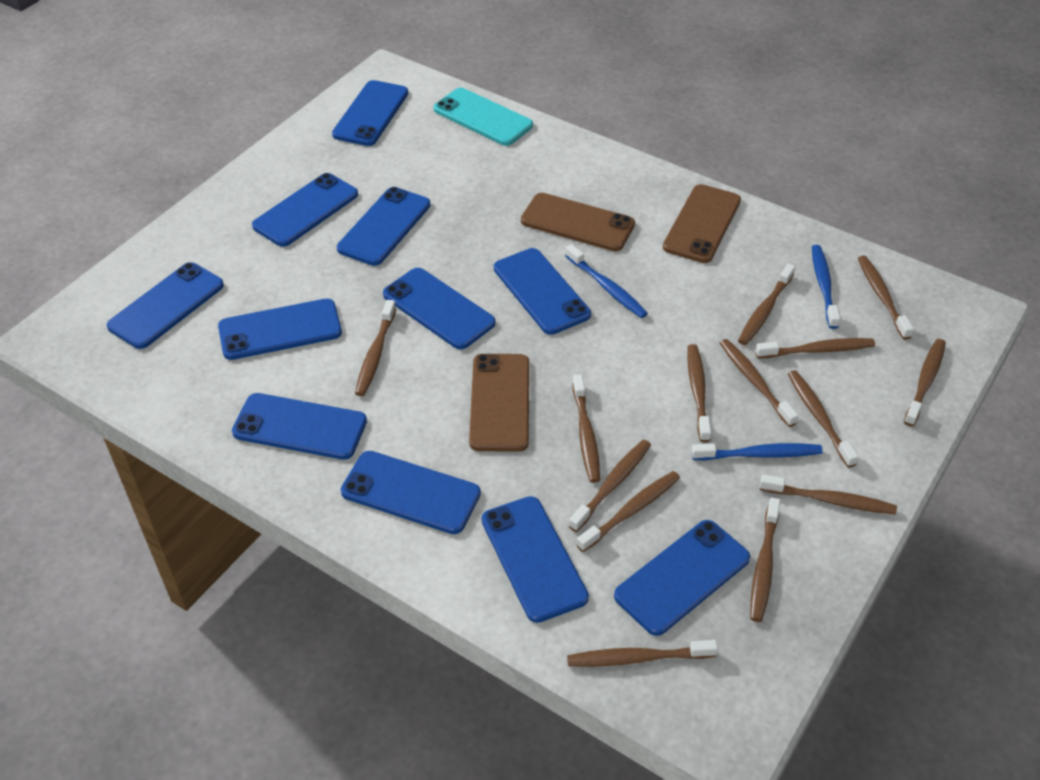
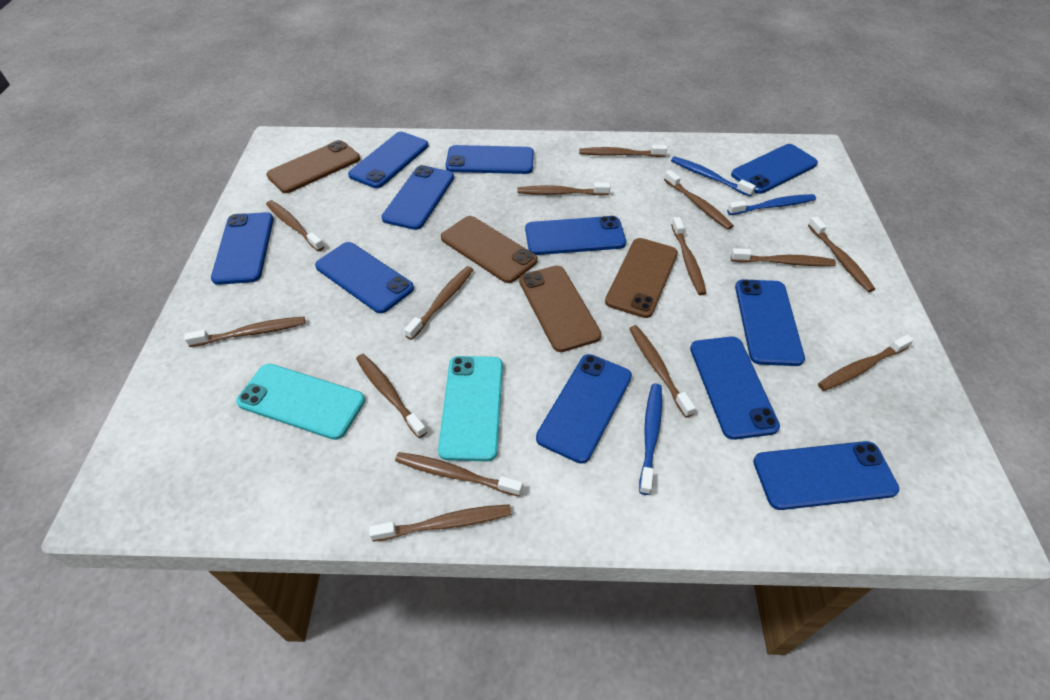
brown phone: 3 -> 4
turquoise phone: 1 -> 2

